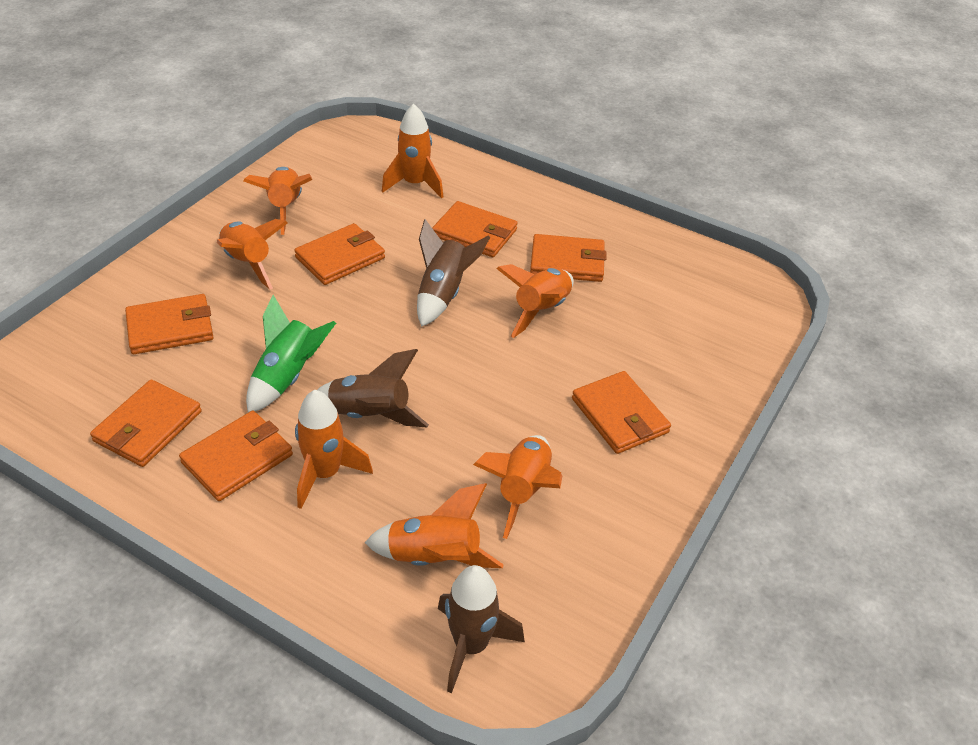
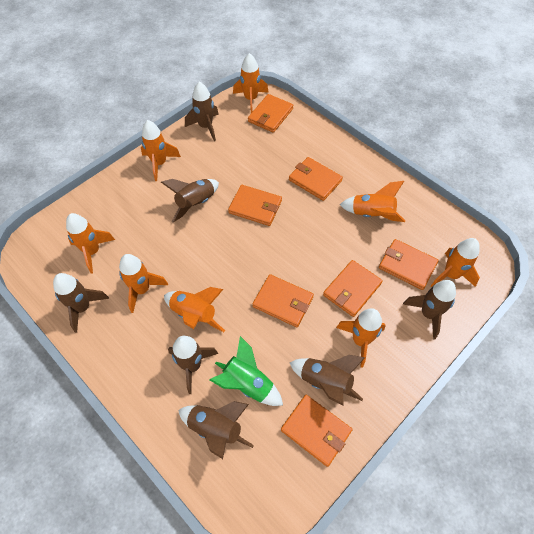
brown rocket: 3 -> 7
orange rocket: 7 -> 8

